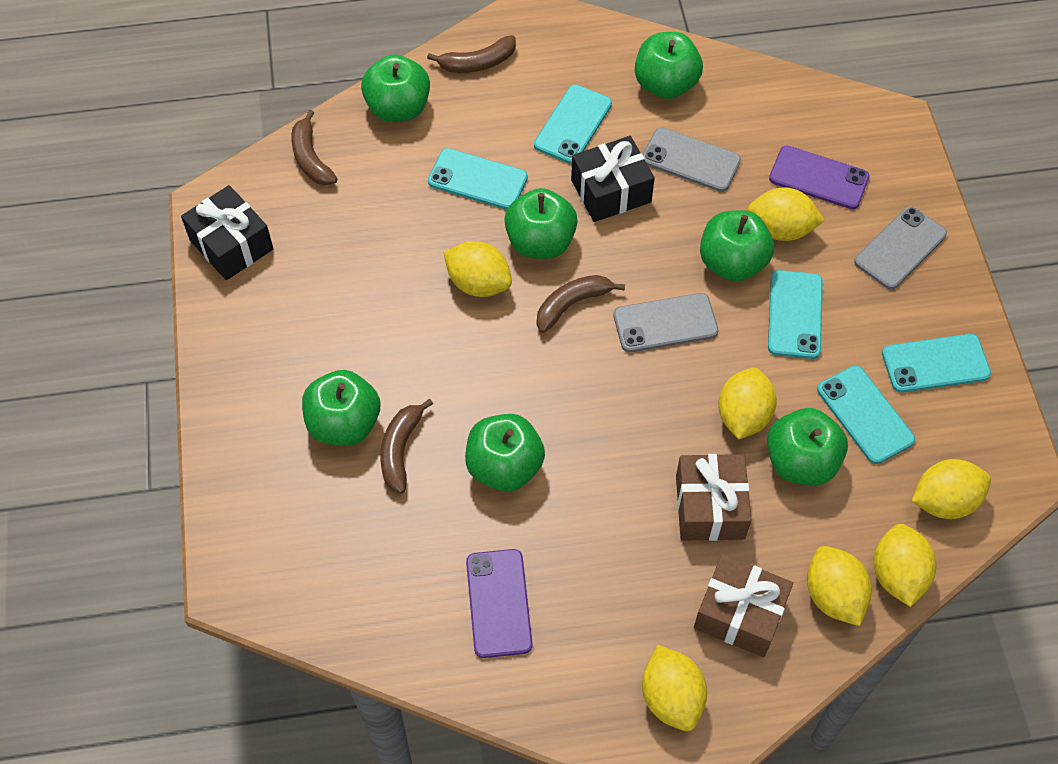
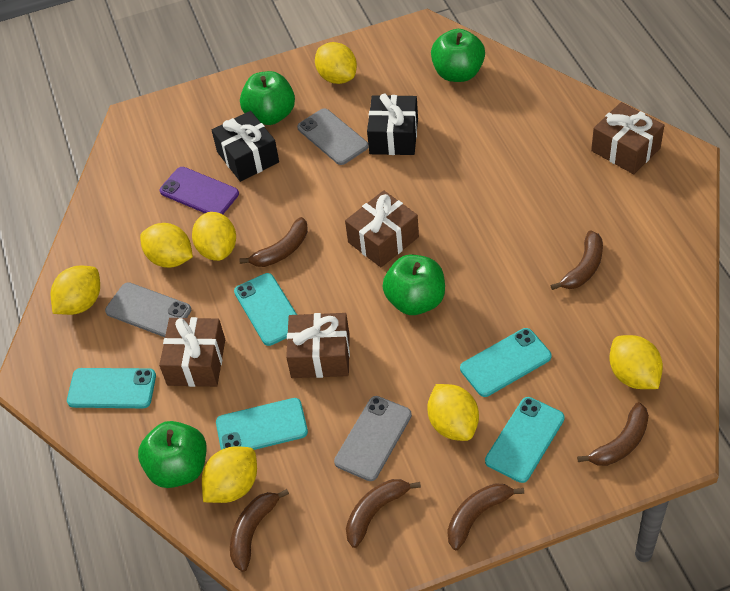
brown banana: 4 -> 6
brown gift: 2 -> 4
green apple: 7 -> 4
purple phone: 2 -> 1

